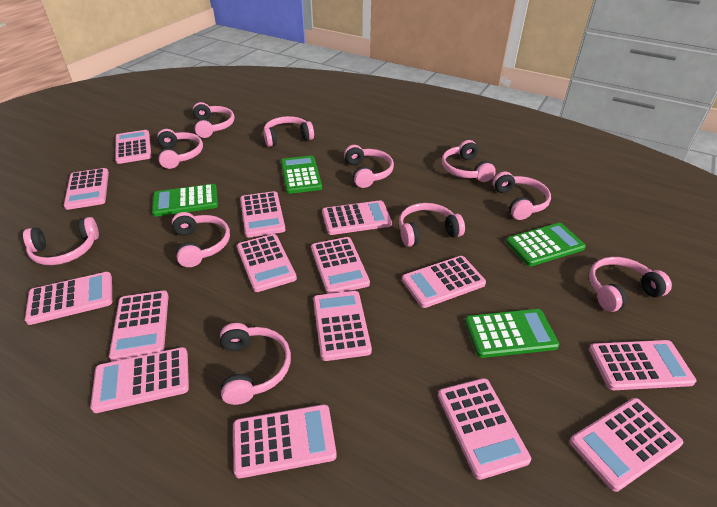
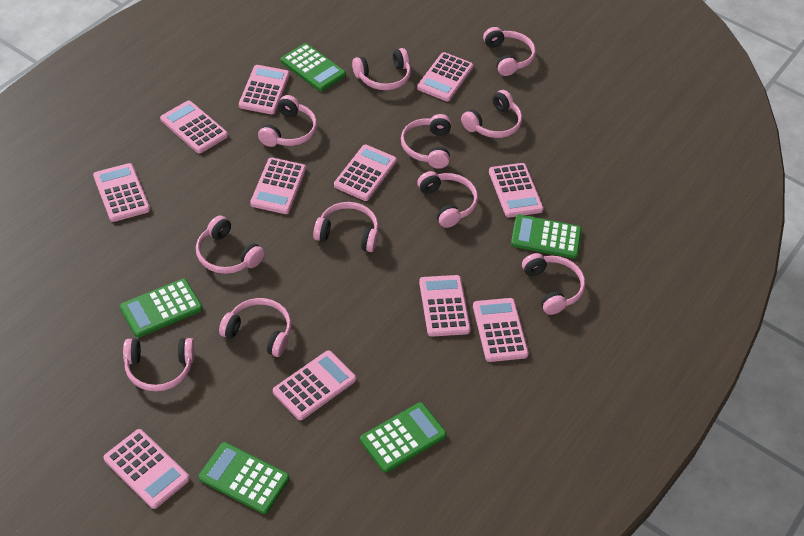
green calculator: 4 -> 5
pink calculator: 15 -> 11

